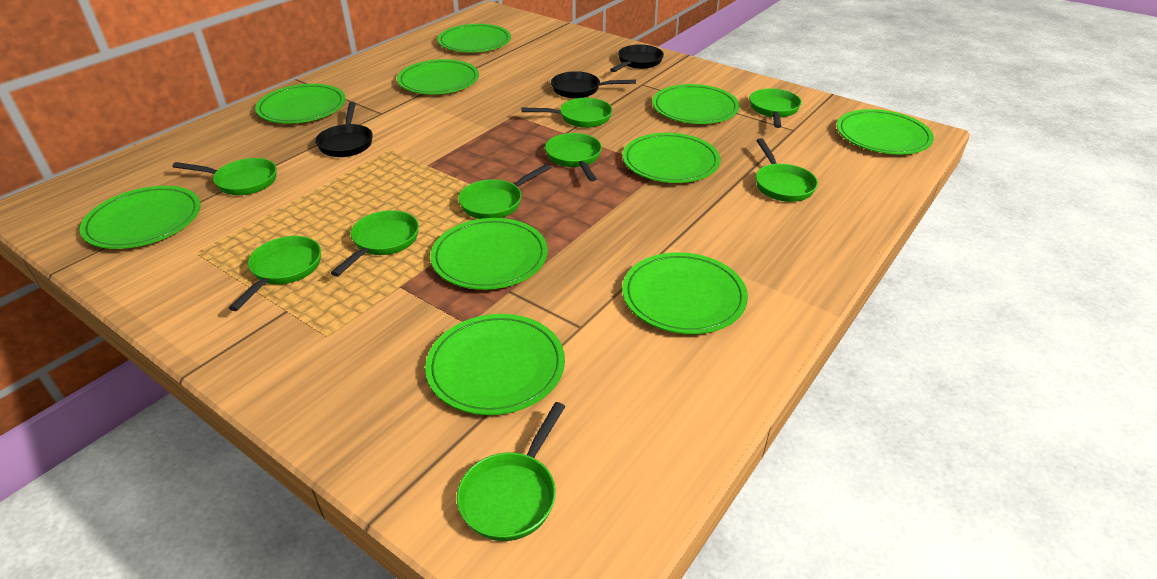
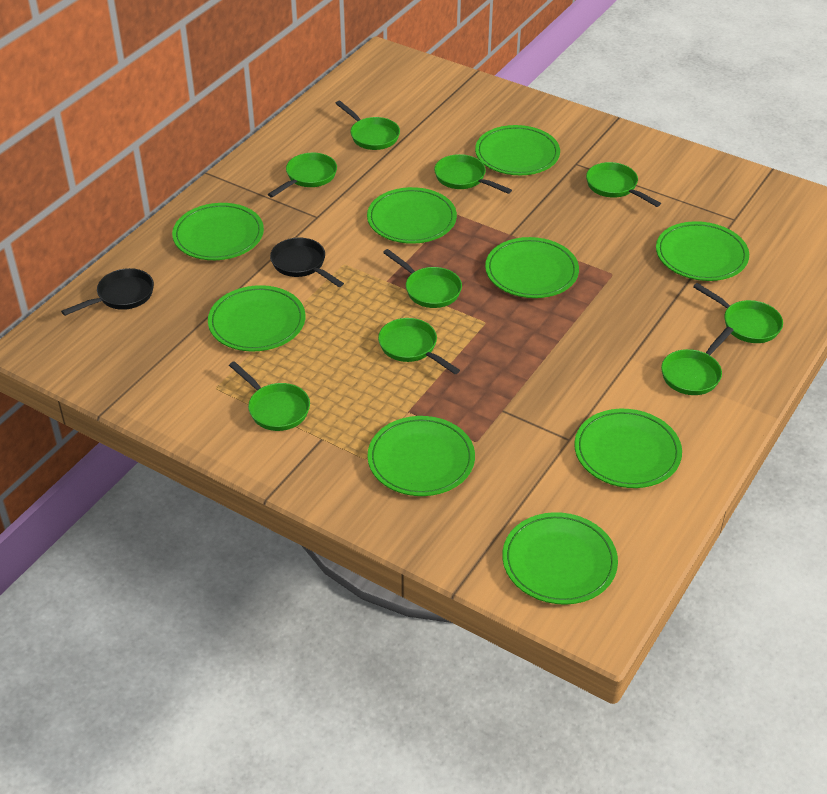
black pan: 3 -> 2
green plate: 10 -> 9

